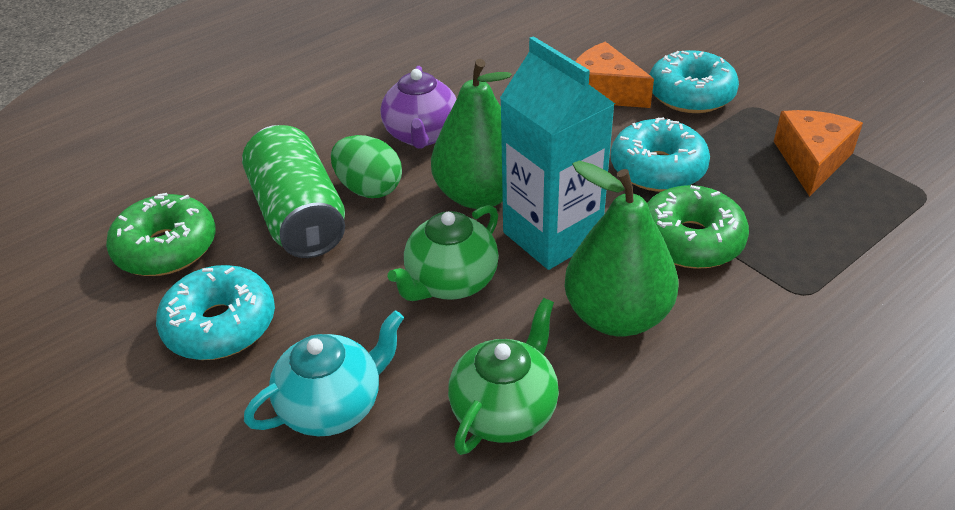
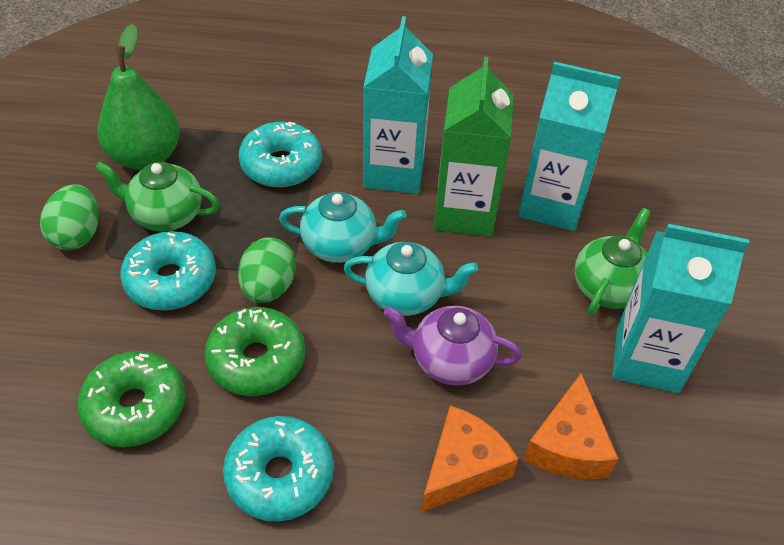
green can: 1 -> 0
green carton: 0 -> 1
green egg: 1 -> 2
green pear: 2 -> 1
turquoise carton: 1 -> 3
turquoise teapot: 1 -> 2

